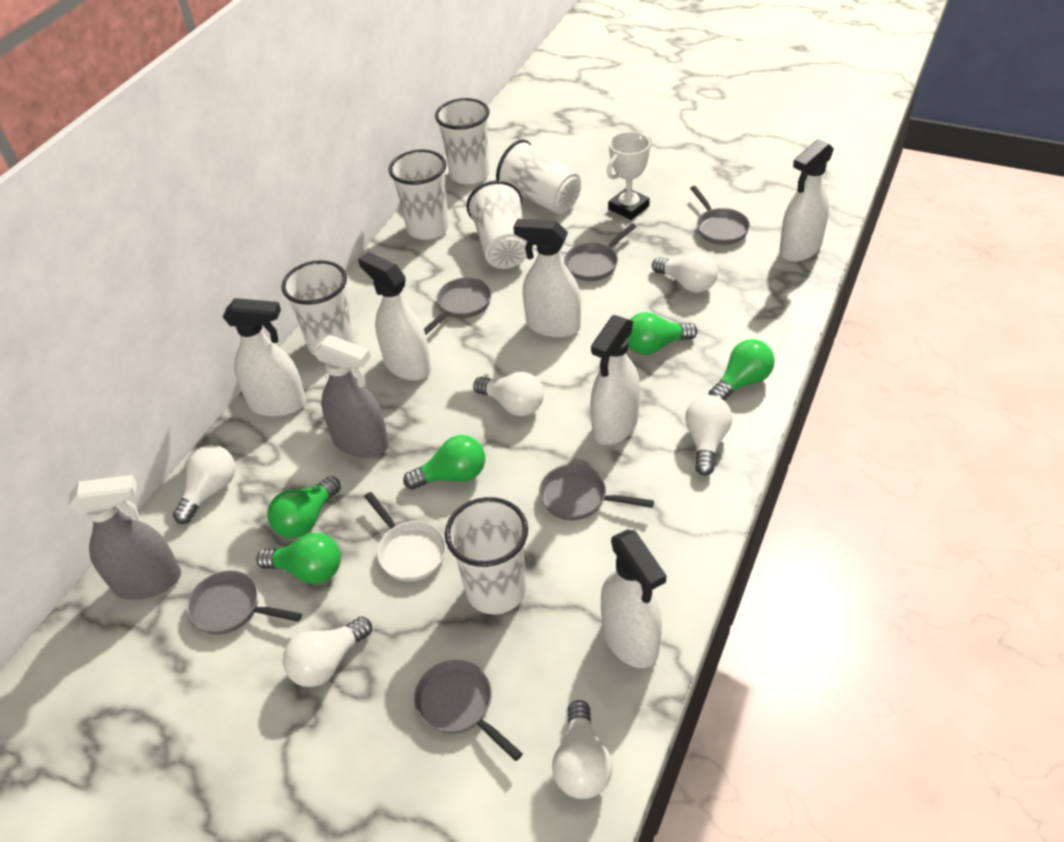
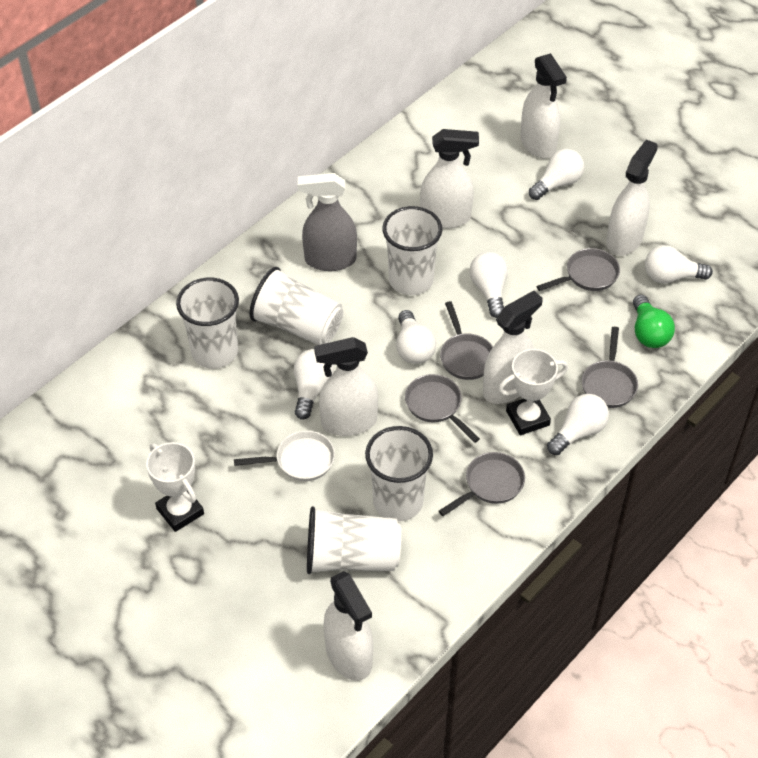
green light bulb: 5 -> 1
grey pan: 6 -> 5
grey spray bottle: 2 -> 1
white cup: 6 -> 5
white trophy: 1 -> 2

